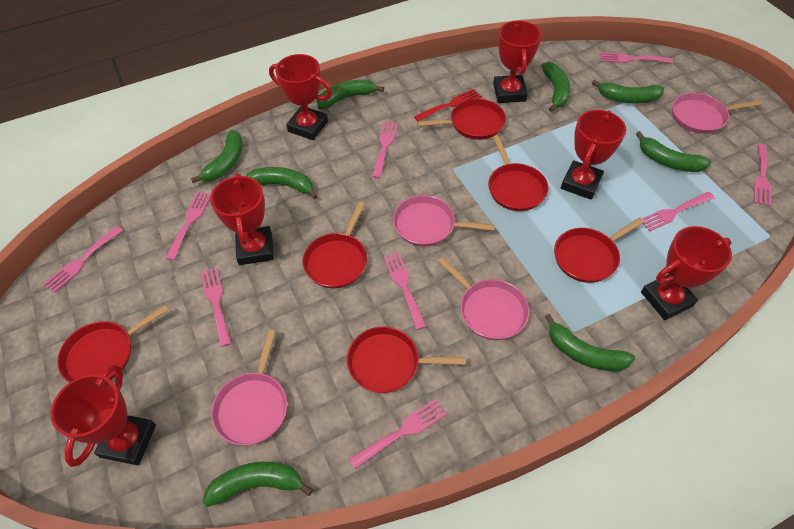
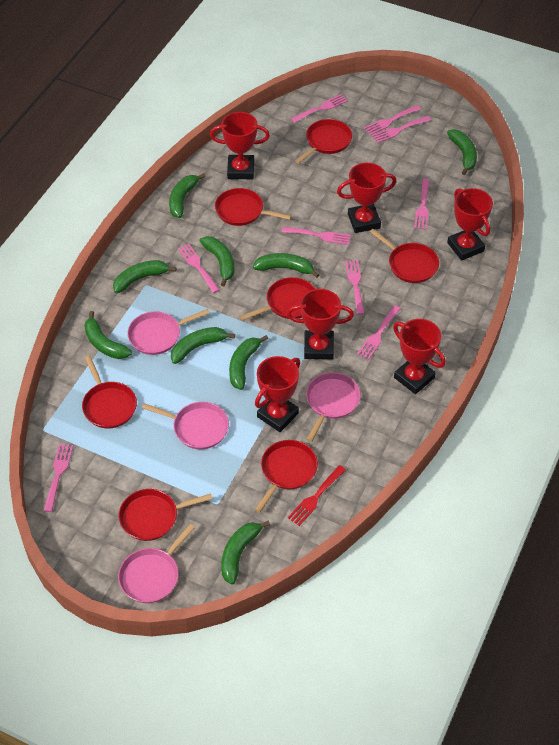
green banana: 8 -> 9
red pan: 6 -> 7

